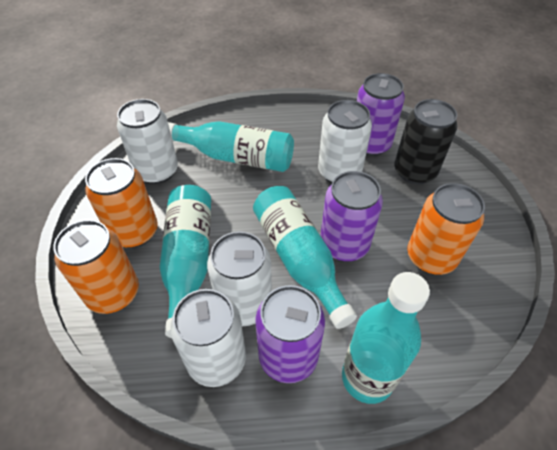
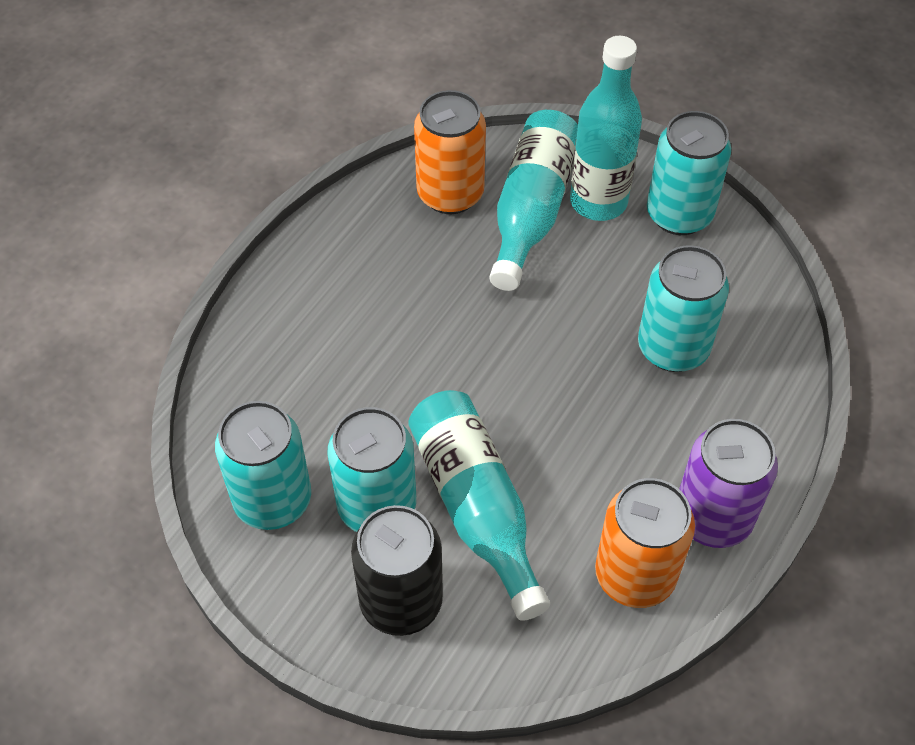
orange can: 3 -> 2
purple can: 3 -> 1
turquoise bottle: 4 -> 3
turquoise can: 0 -> 4
white can: 4 -> 0

